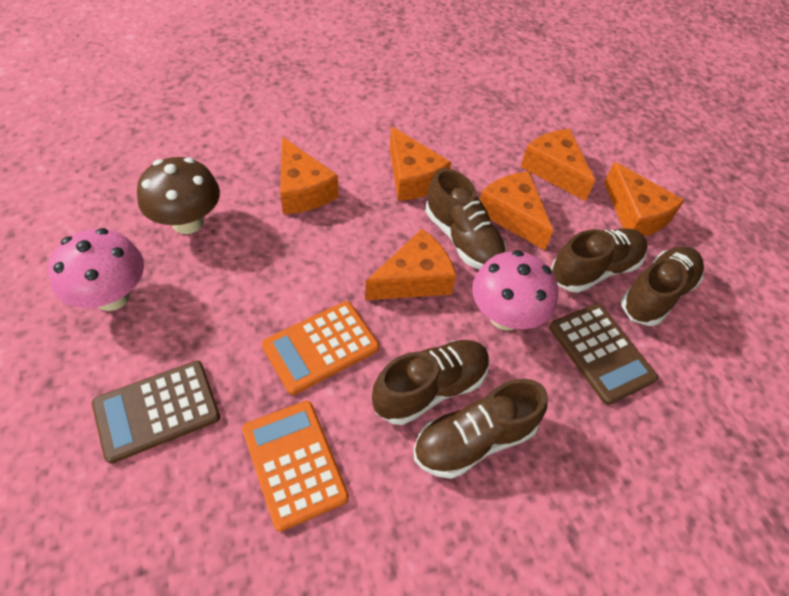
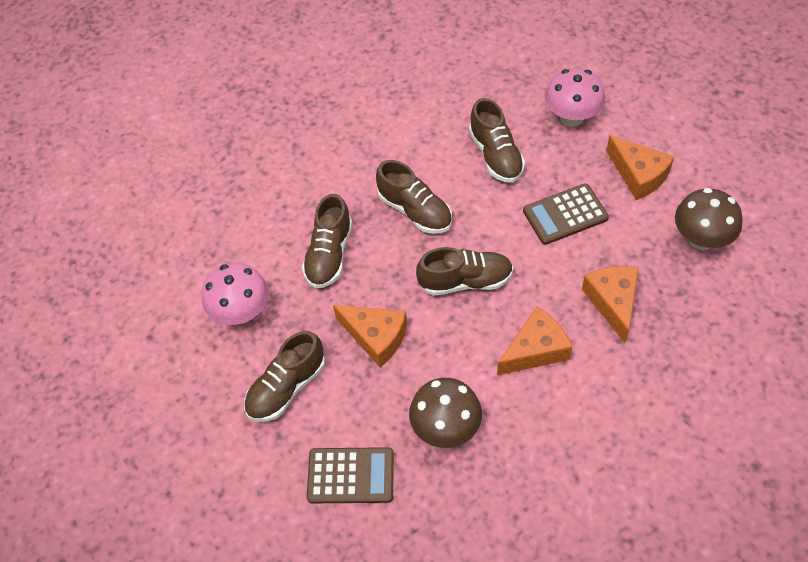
brown mushroom: 1 -> 2
orange calculator: 2 -> 0
orange cheese: 6 -> 4

